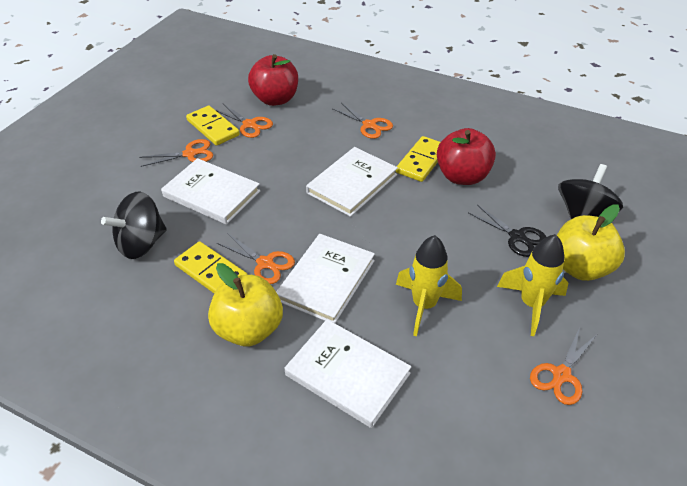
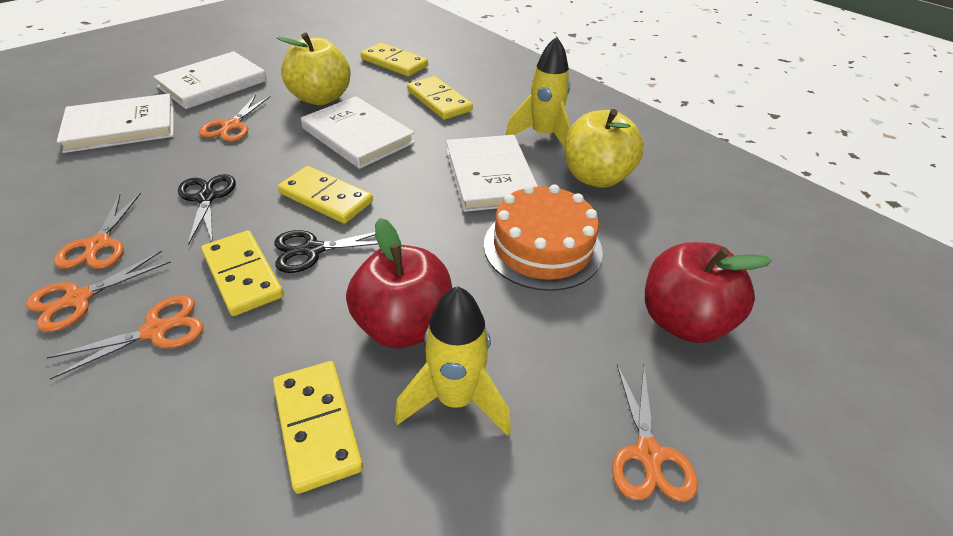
black scissors: 1 -> 2
black spinning top: 2 -> 0
orange cake: 0 -> 1
yellow domino: 3 -> 5

